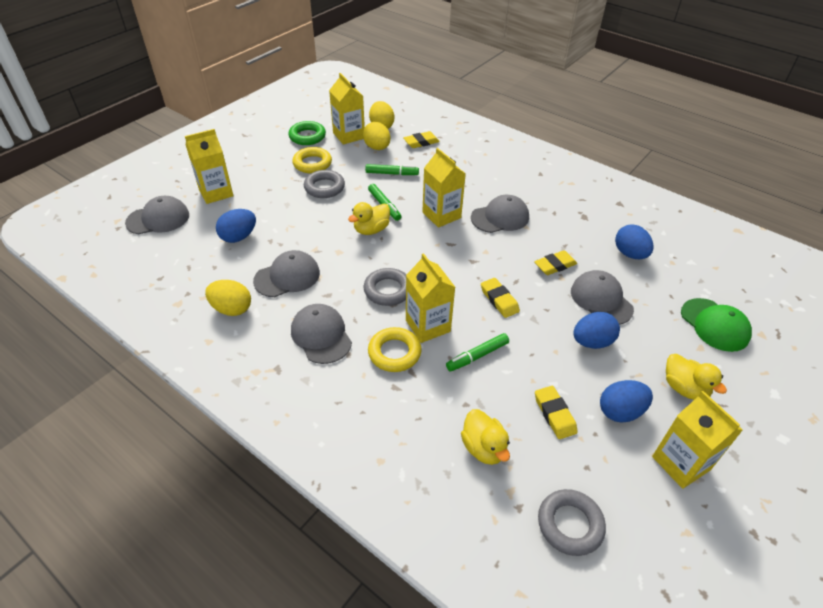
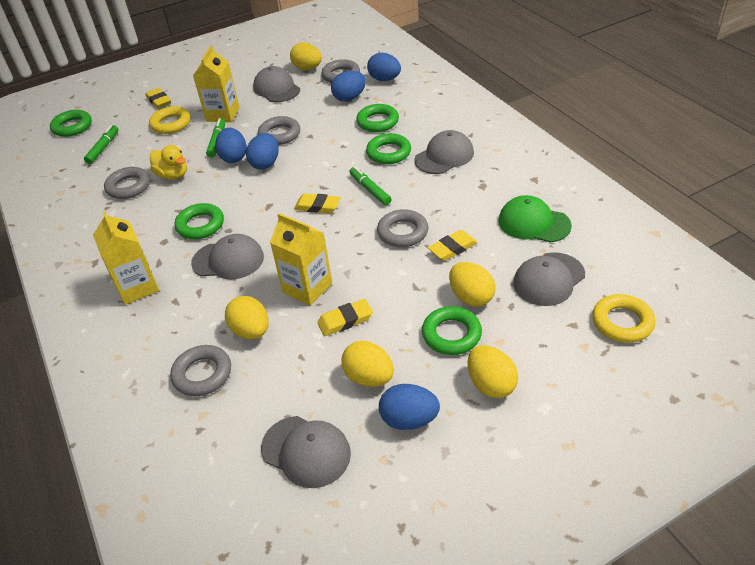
blue egg: 4 -> 5
green ring: 1 -> 5
grey ring: 3 -> 5
yellow carton: 5 -> 3
yellow duck: 3 -> 1
yellow egg: 3 -> 5

